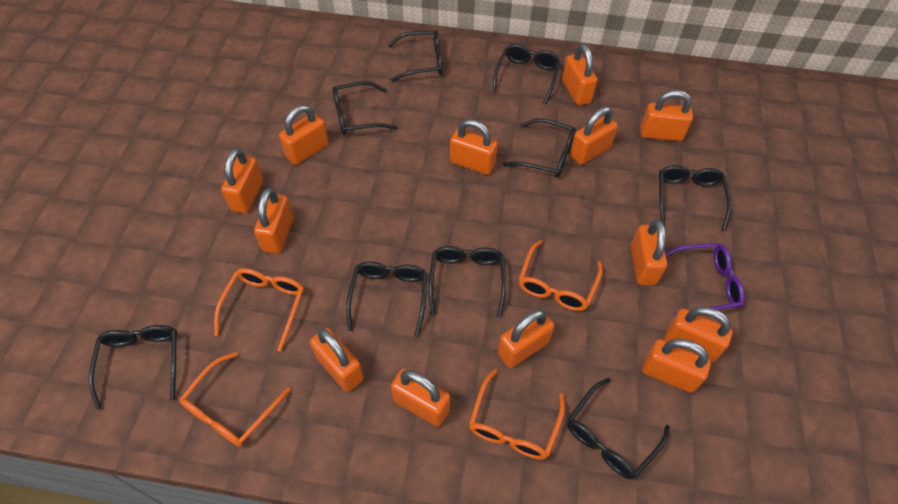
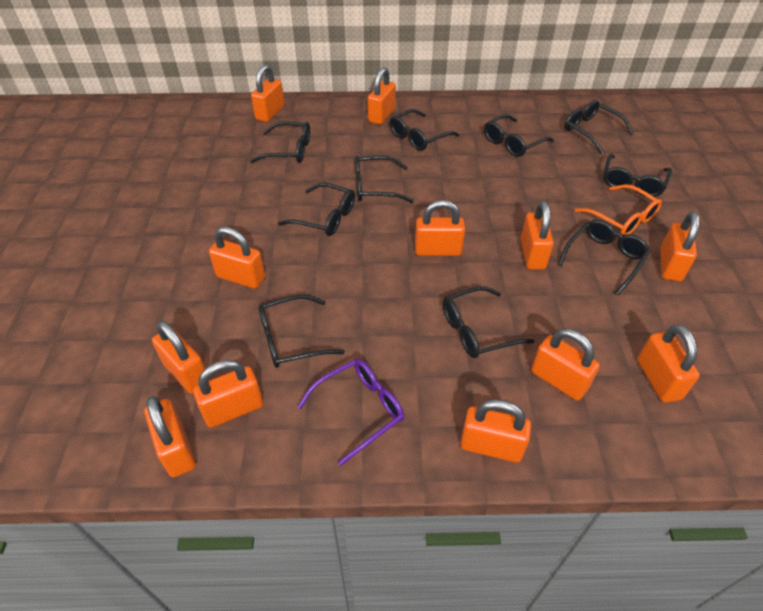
black glasses: 9 -> 10
orange glasses: 4 -> 1
orange padlock: 13 -> 12

